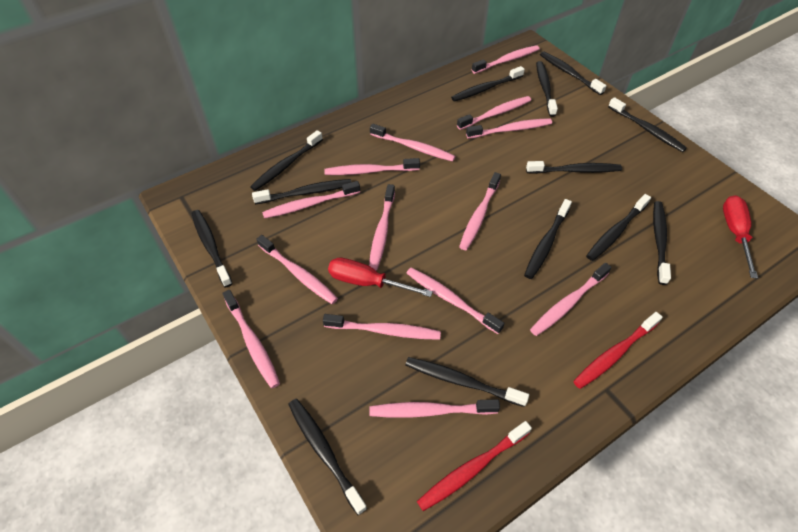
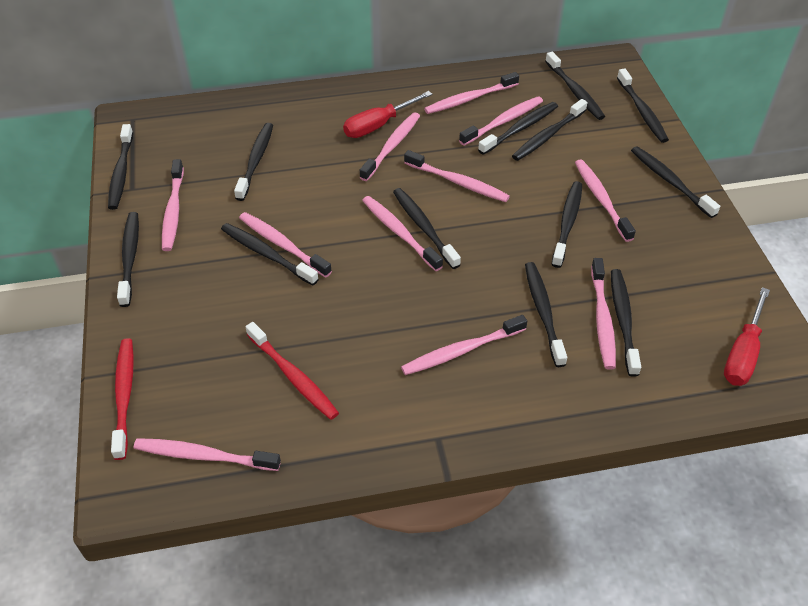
pink toothbrush: 14 -> 11

